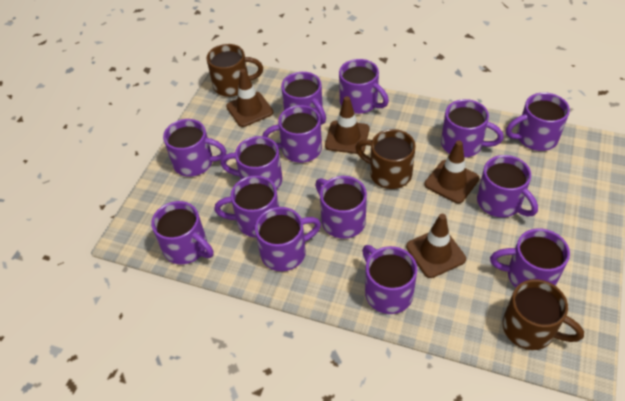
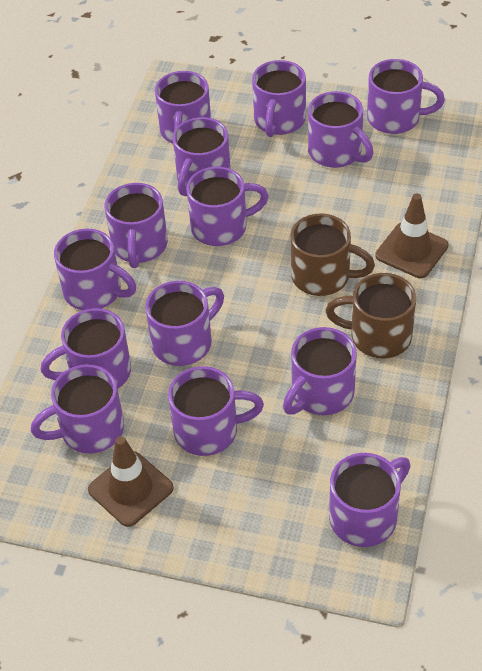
brown mug: 3 -> 2
brown traffic cone: 4 -> 2

